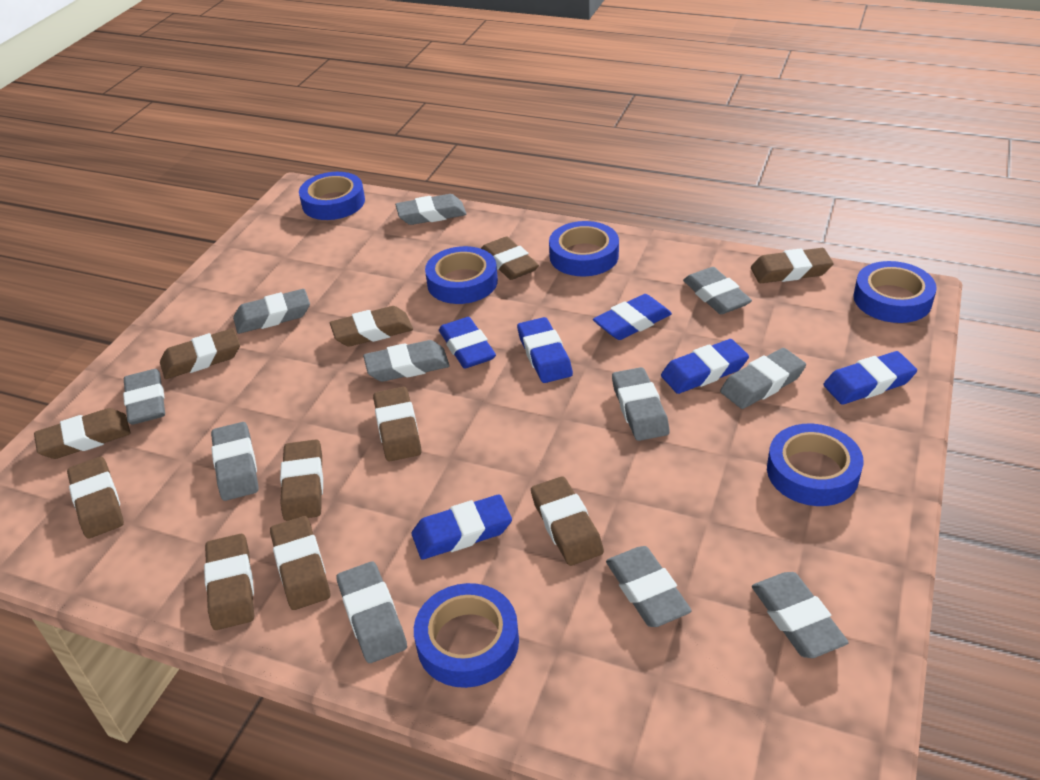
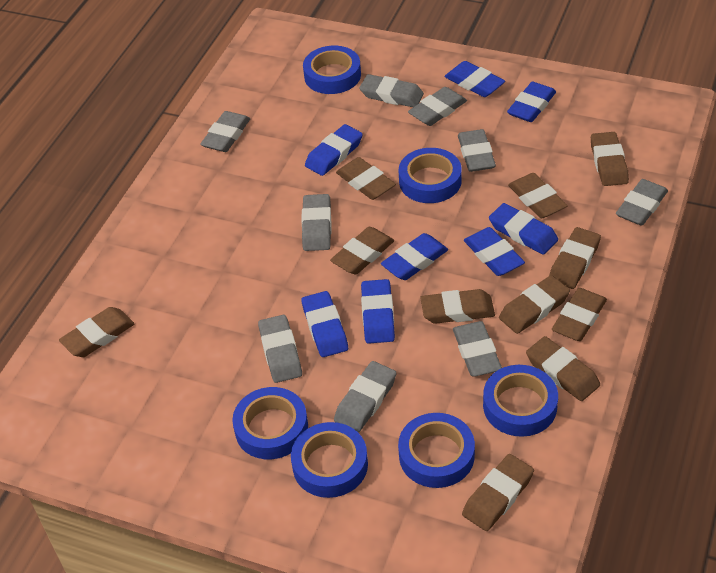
blue eraser: 6 -> 8
grey eraser: 11 -> 9

